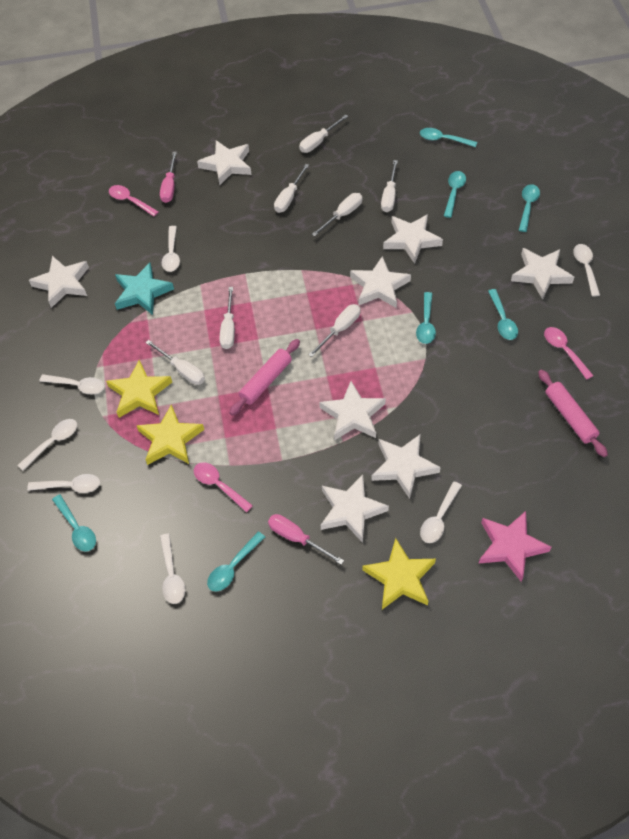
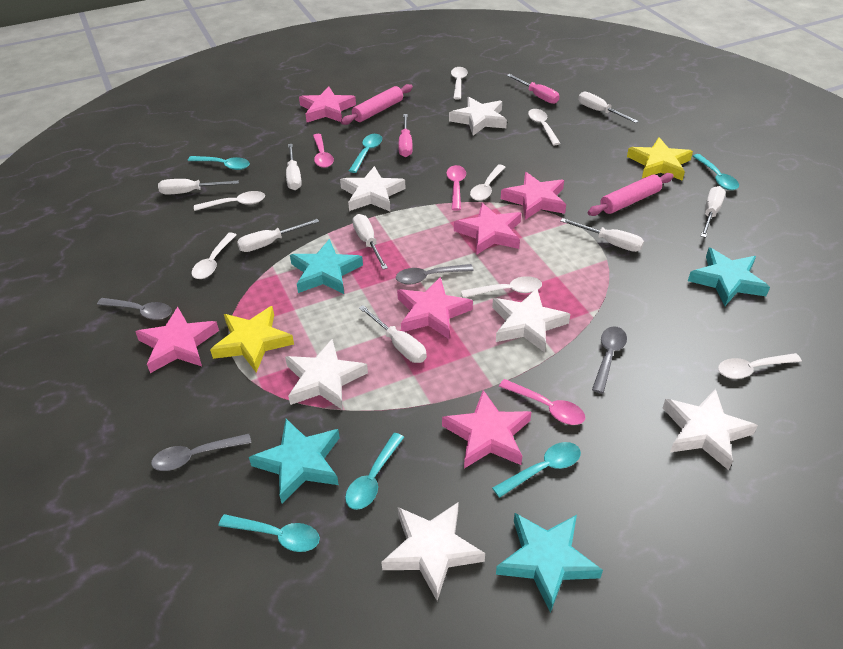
grey spoon: 0 -> 4
pink star: 1 -> 6
turquoise spoon: 7 -> 6
turquoise star: 1 -> 4
white screwdriver: 7 -> 8
white star: 8 -> 6
yellow star: 3 -> 2

